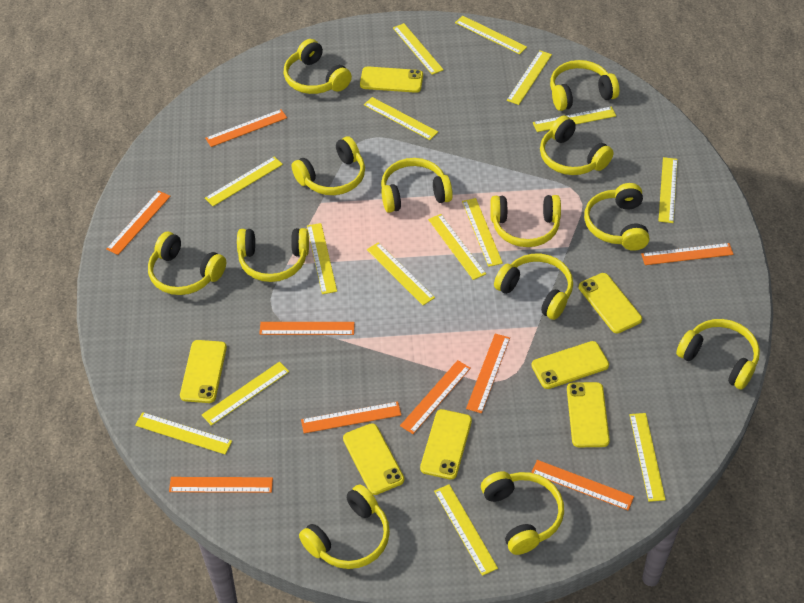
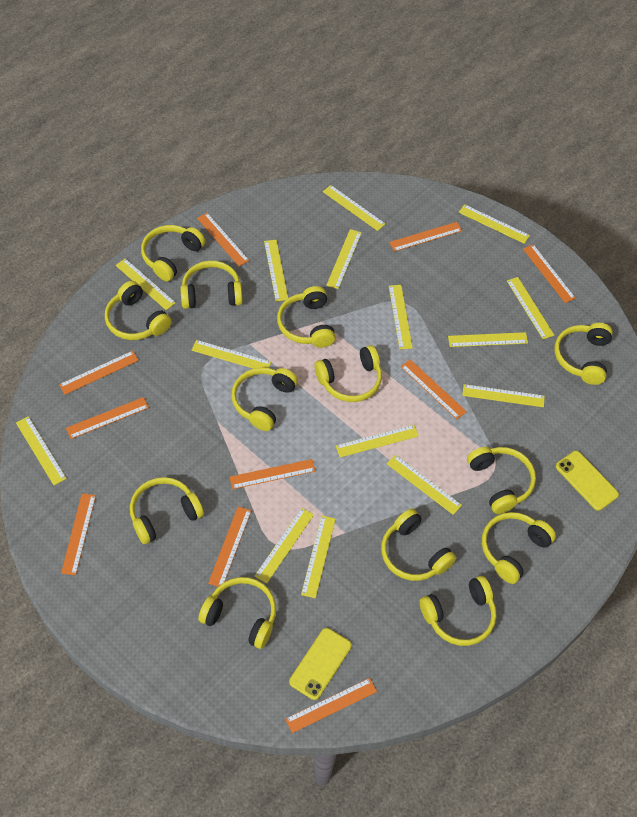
orange ruler: 9 -> 10
yellow phone: 7 -> 2

